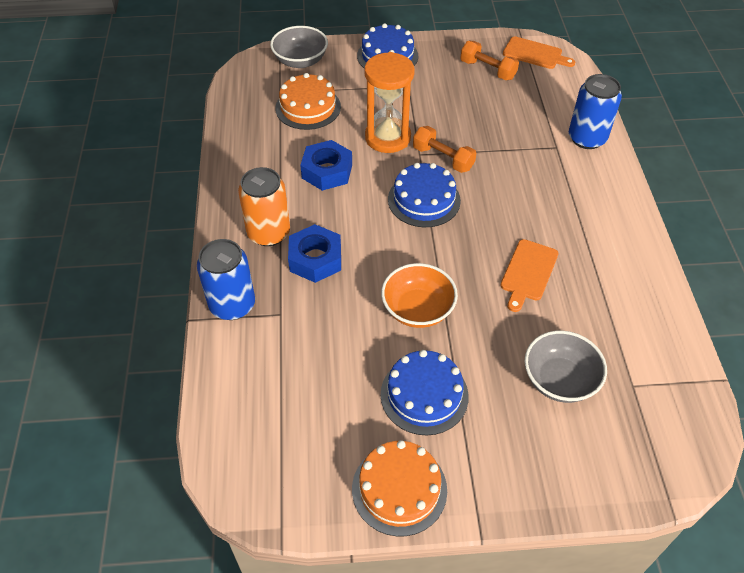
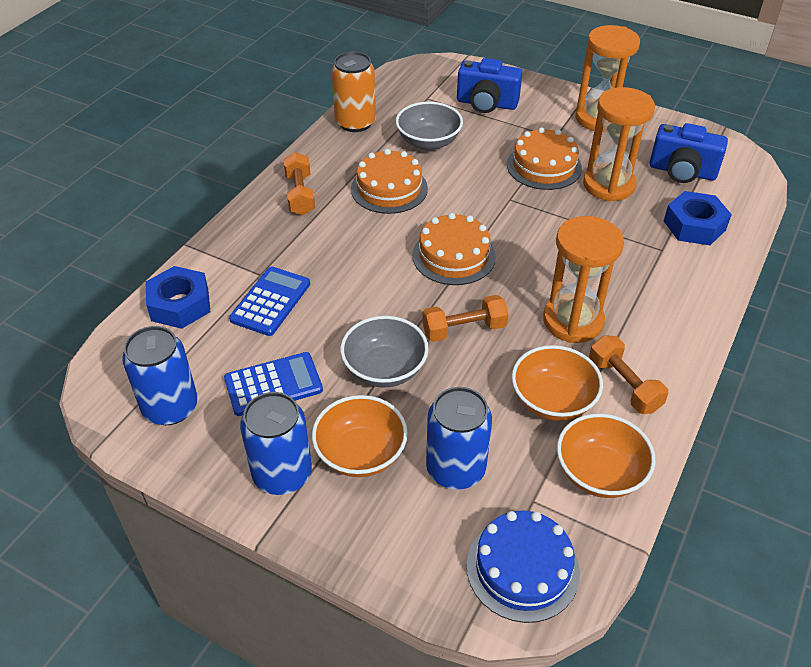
blue cake: 3 -> 1
blue calculator: 0 -> 2
blue camera: 0 -> 2
blue can: 2 -> 3
orange bowl: 1 -> 3
orange cake: 2 -> 3
orange cutting board: 2 -> 0
orange dumbbell: 2 -> 3
orange hourglass: 1 -> 3

